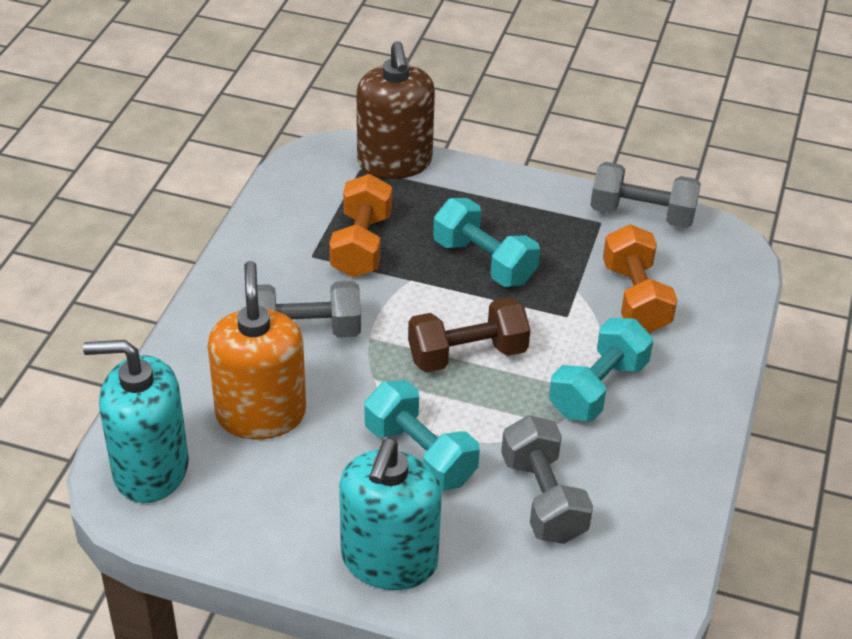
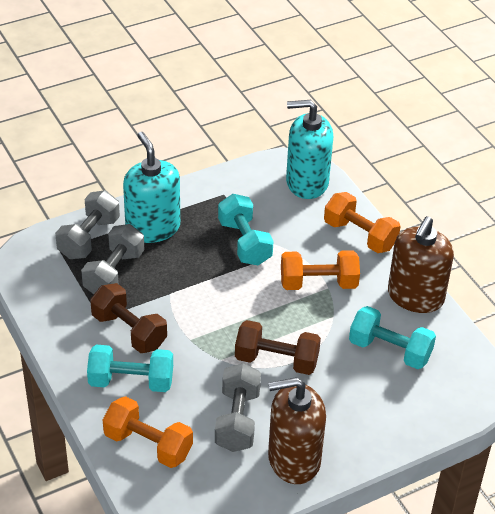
brown dumbbell: 1 -> 2
brown soap dispenser: 1 -> 2
orange dumbbell: 2 -> 3
orange soap dispenser: 1 -> 0

